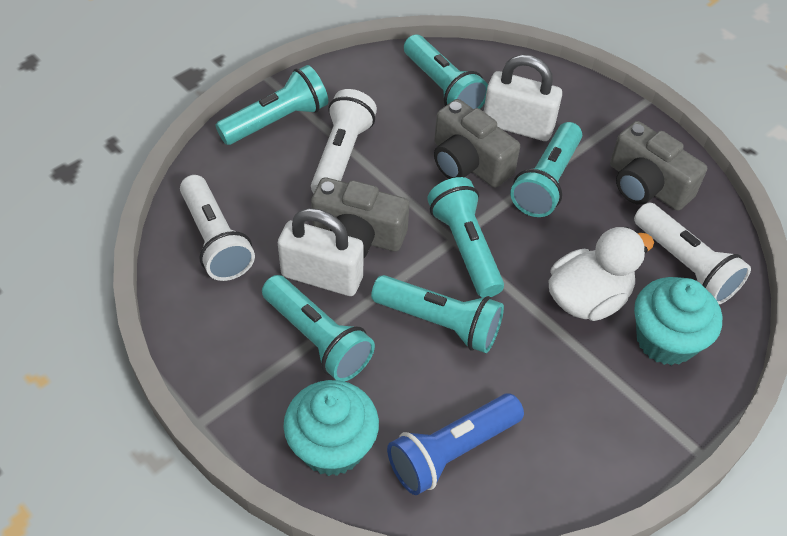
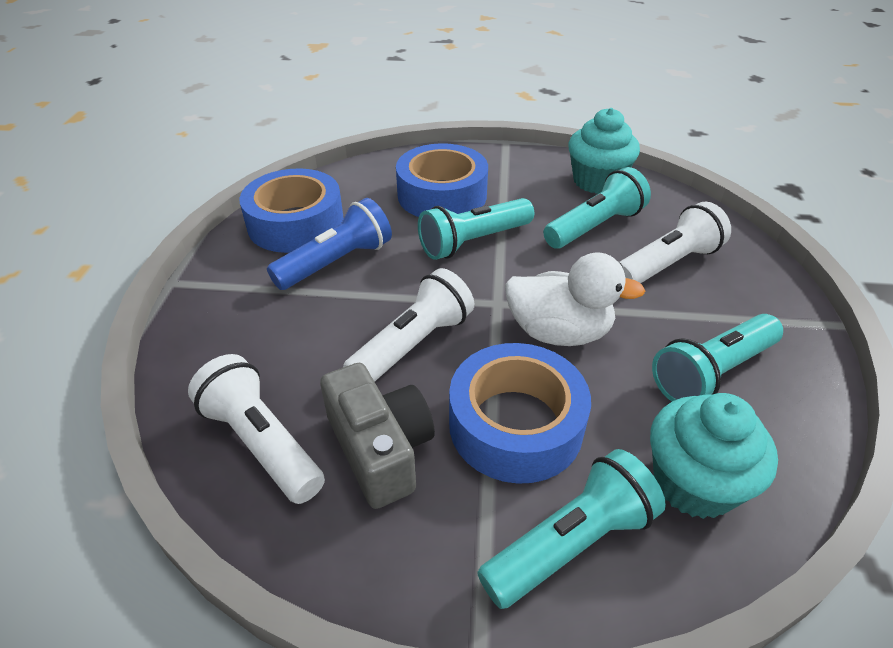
blue tape: 0 -> 3
grey camera: 3 -> 1
turquoise flashlight: 6 -> 4
white padlock: 2 -> 0

